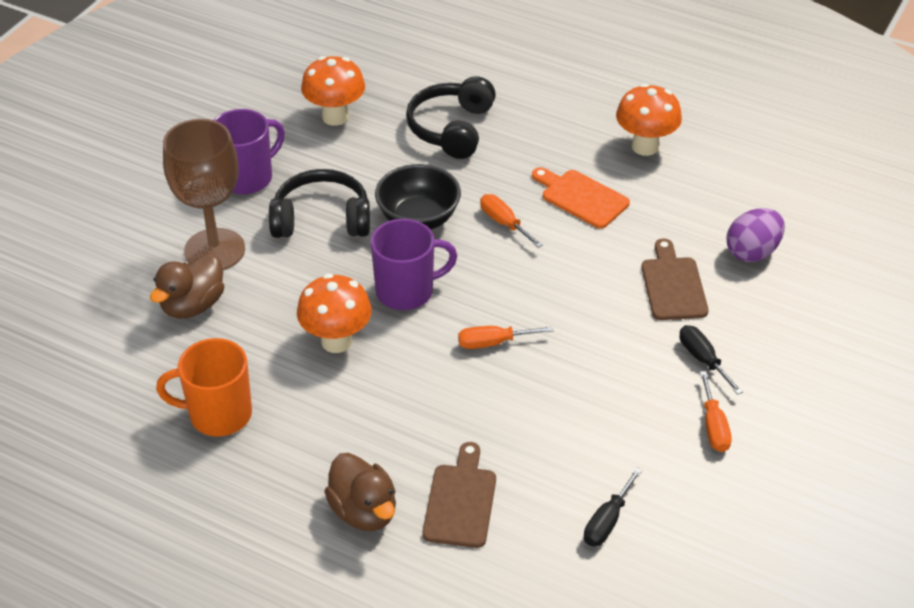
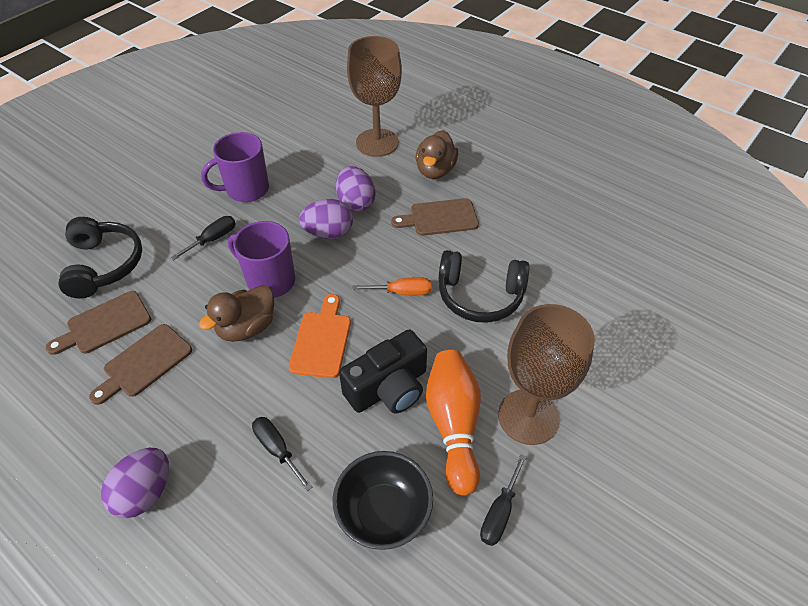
black camera: 0 -> 1
black screwdriver: 2 -> 3
brown cutting board: 2 -> 3
brown goblet: 1 -> 2
orange bowling pin: 0 -> 1
orange mug: 1 -> 0
orange mushroom: 3 -> 0
orange screwdriver: 3 -> 1
purple egg: 1 -> 3

